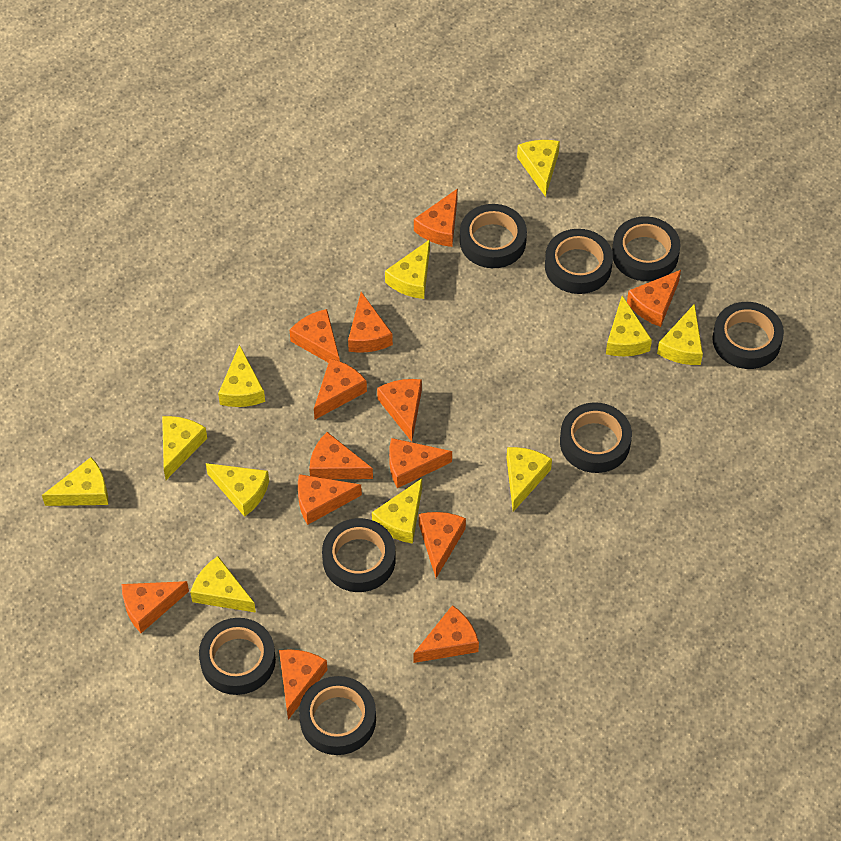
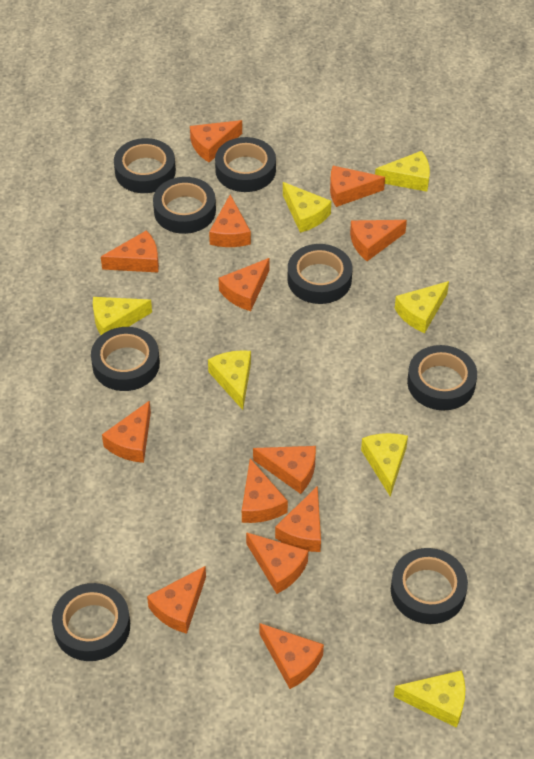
yellow cheese: 11 -> 7

